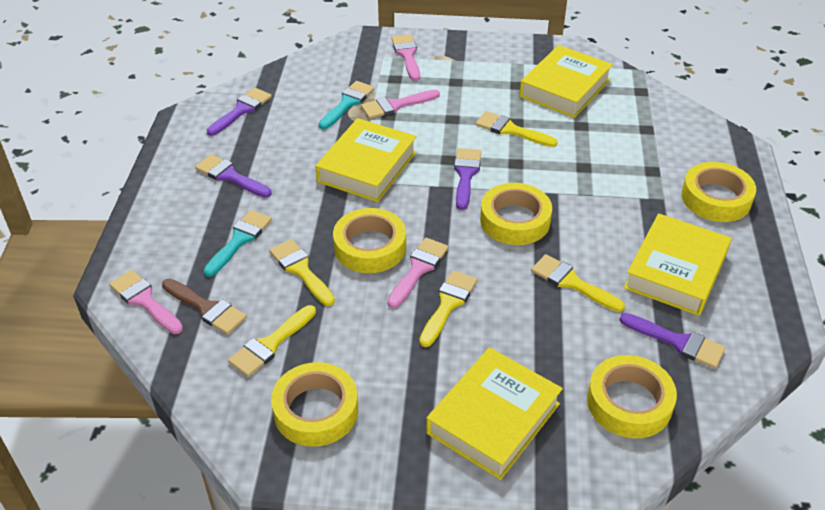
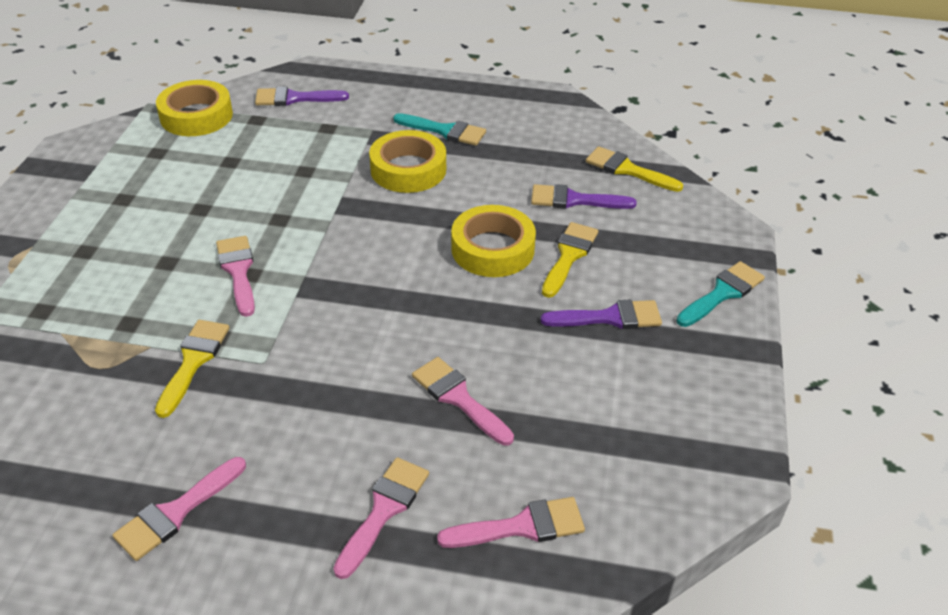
brown brush: 1 -> 0
pink brush: 4 -> 5
purple brush: 4 -> 3
yellow book: 4 -> 0
yellow brush: 5 -> 3
yellow tape: 5 -> 3

